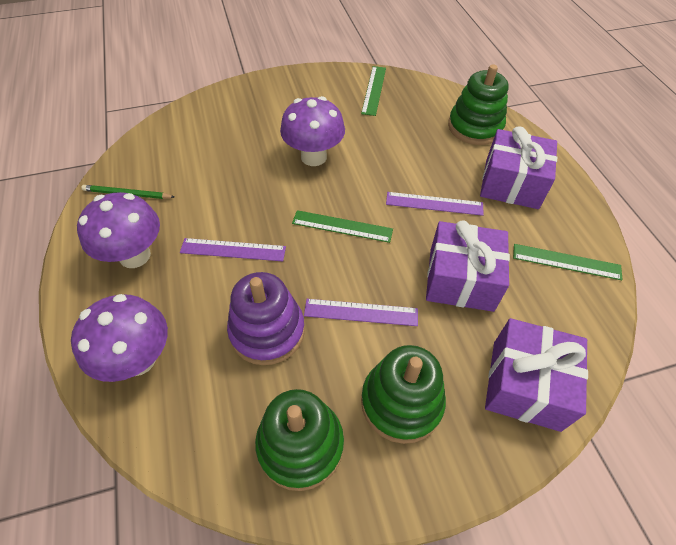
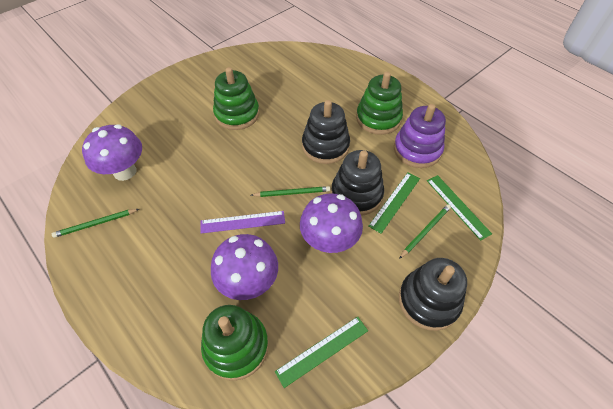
black stacking toy: 0 -> 3
green pencil: 1 -> 3
purple gift: 3 -> 0
purple ruler: 3 -> 1

